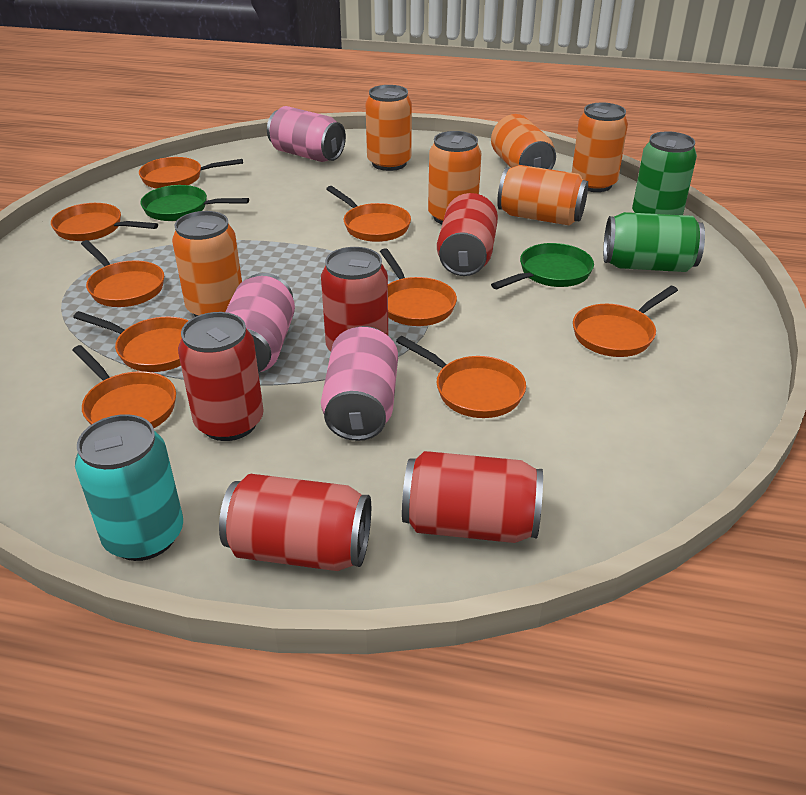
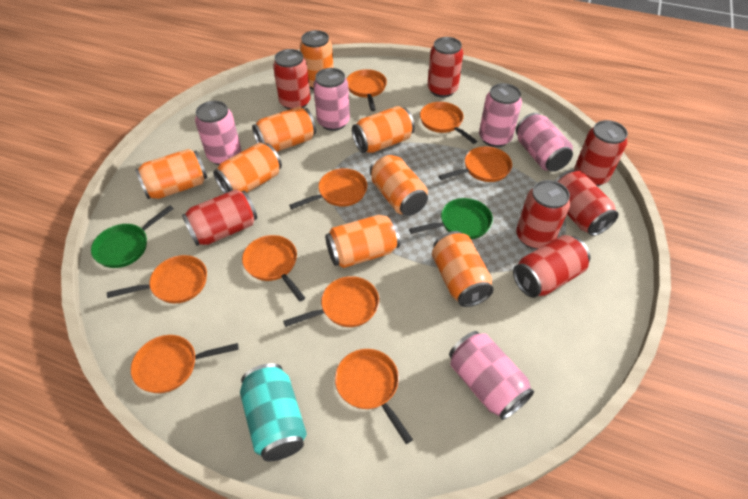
green can: 2 -> 0
orange can: 6 -> 8
pink can: 3 -> 5
red can: 5 -> 7

